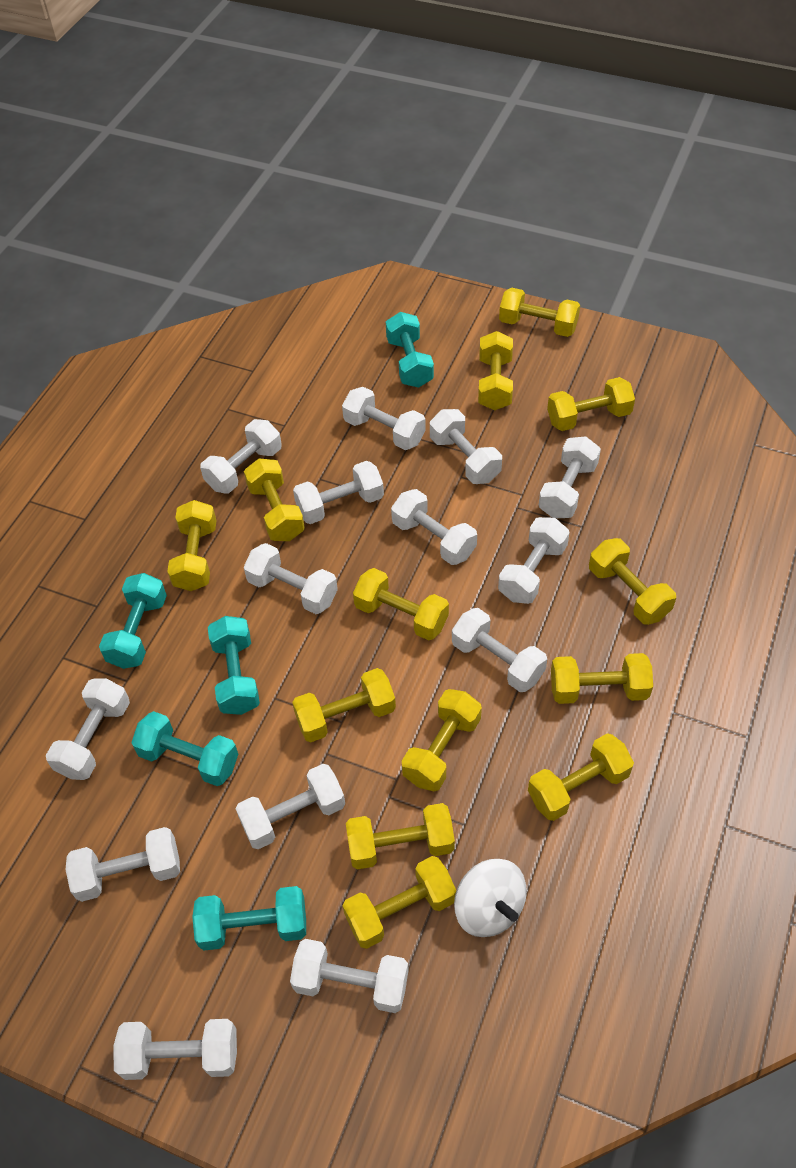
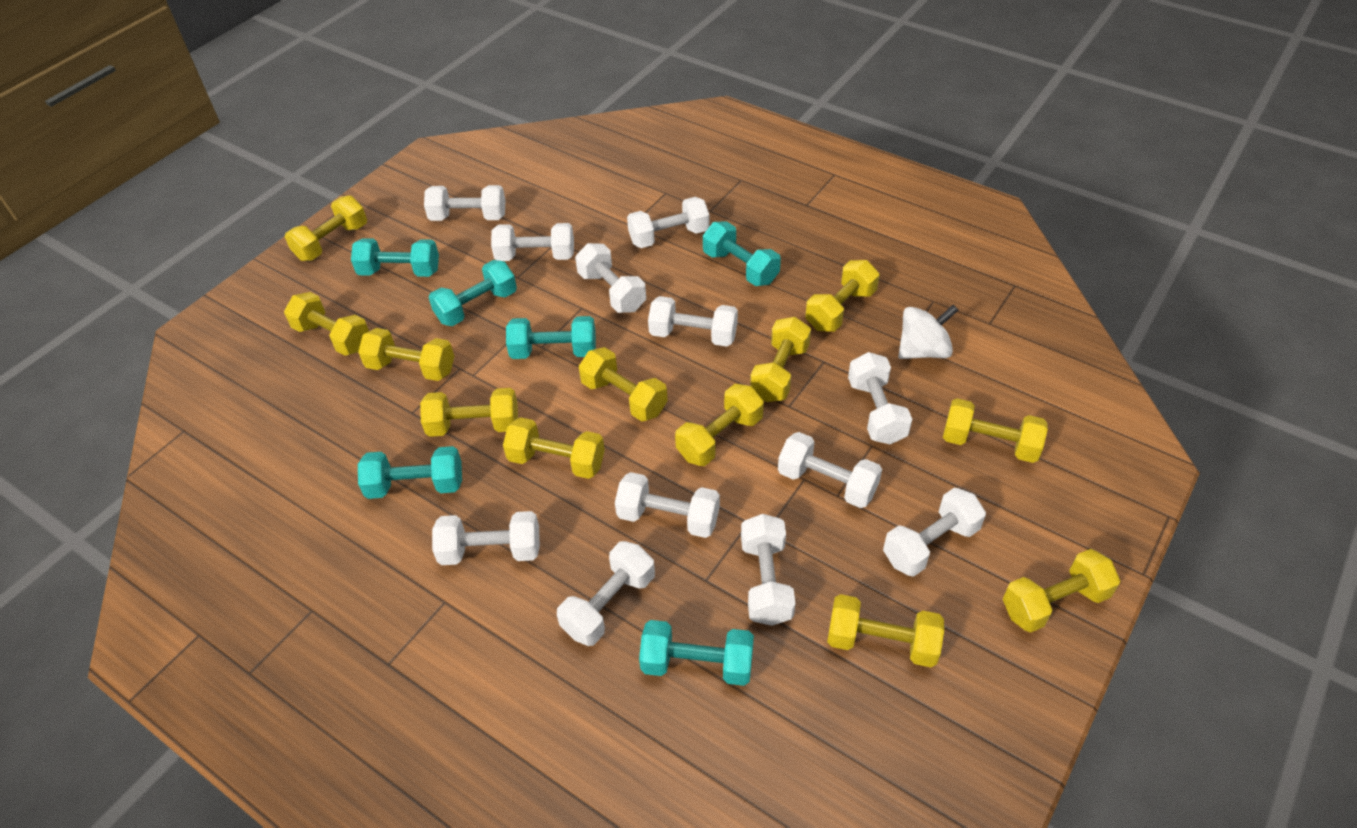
turquoise dumbbell: 5 -> 6
white dumbbell: 14 -> 12
yellow dumbbell: 13 -> 12

